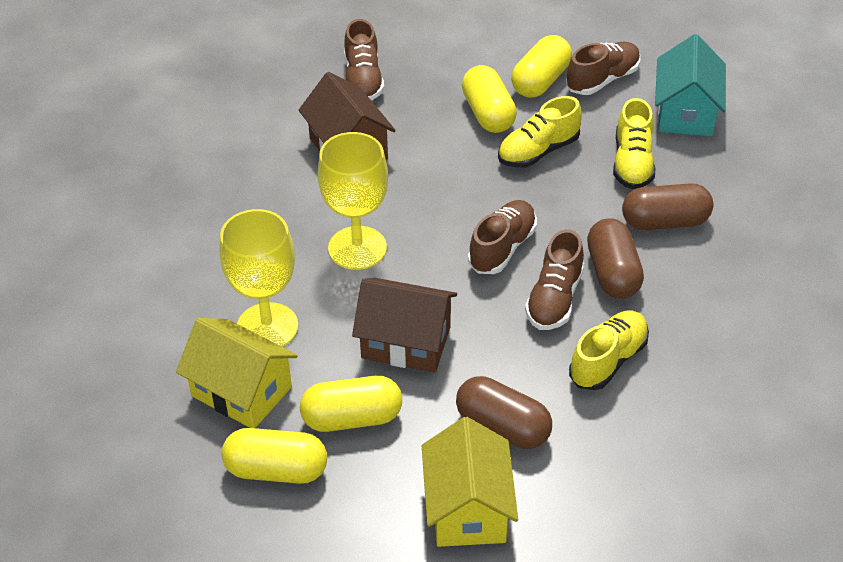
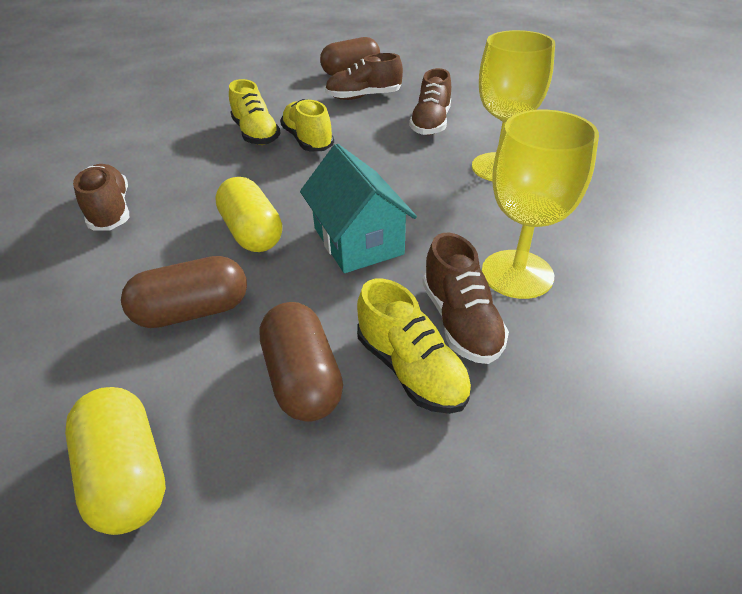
brown house: 2 -> 0
yellow capsule: 4 -> 2
yellow house: 2 -> 0

